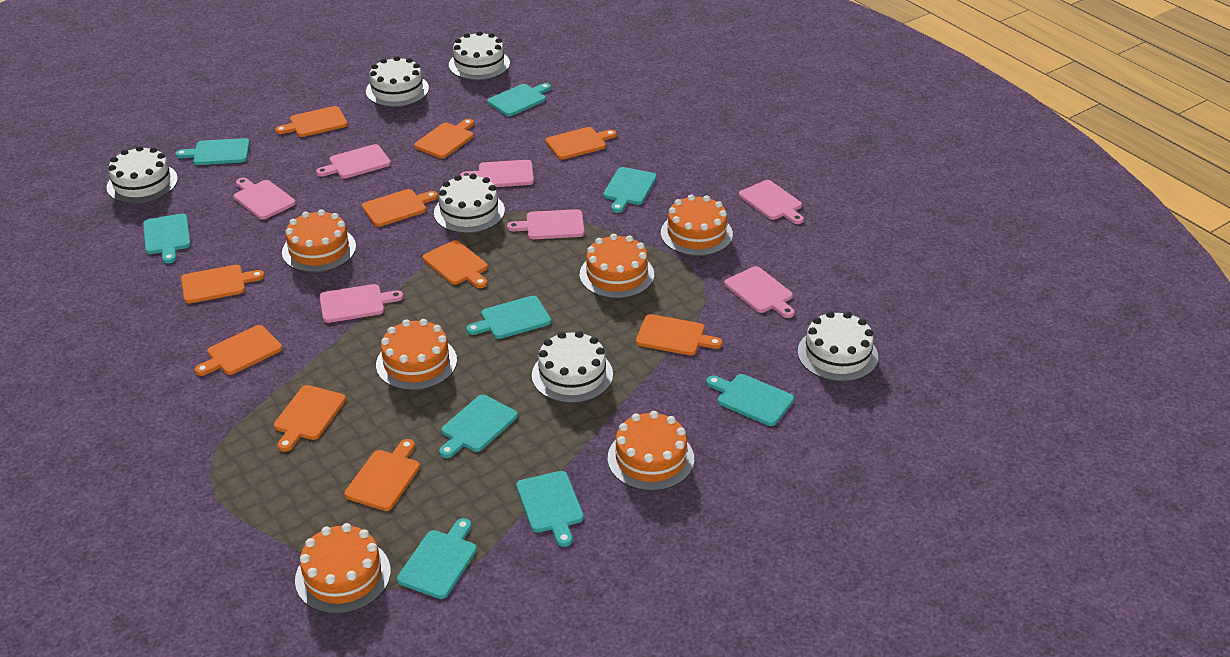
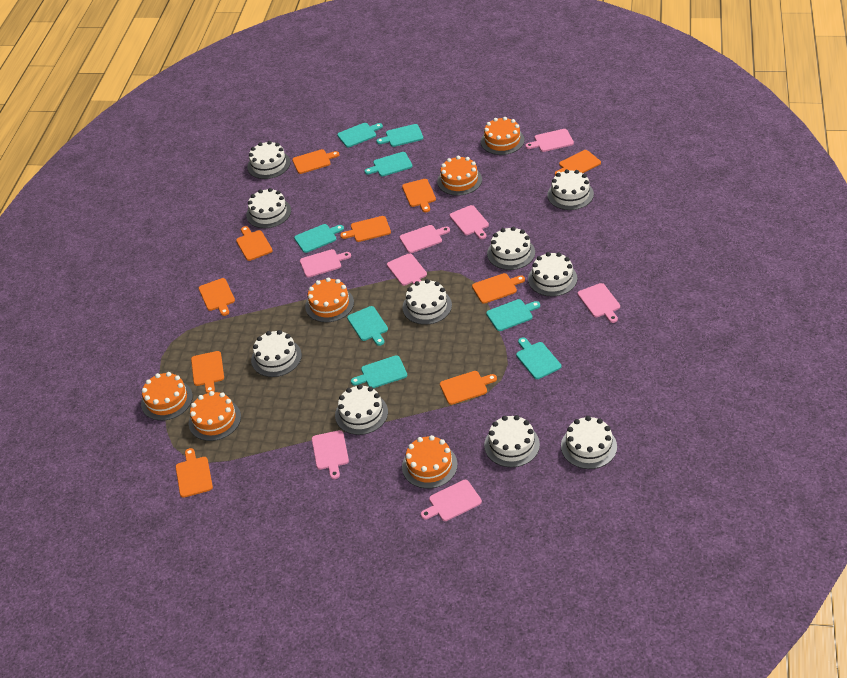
pink cutting board: 7 -> 8
turquoise cutting board: 9 -> 8
white cake: 6 -> 10

